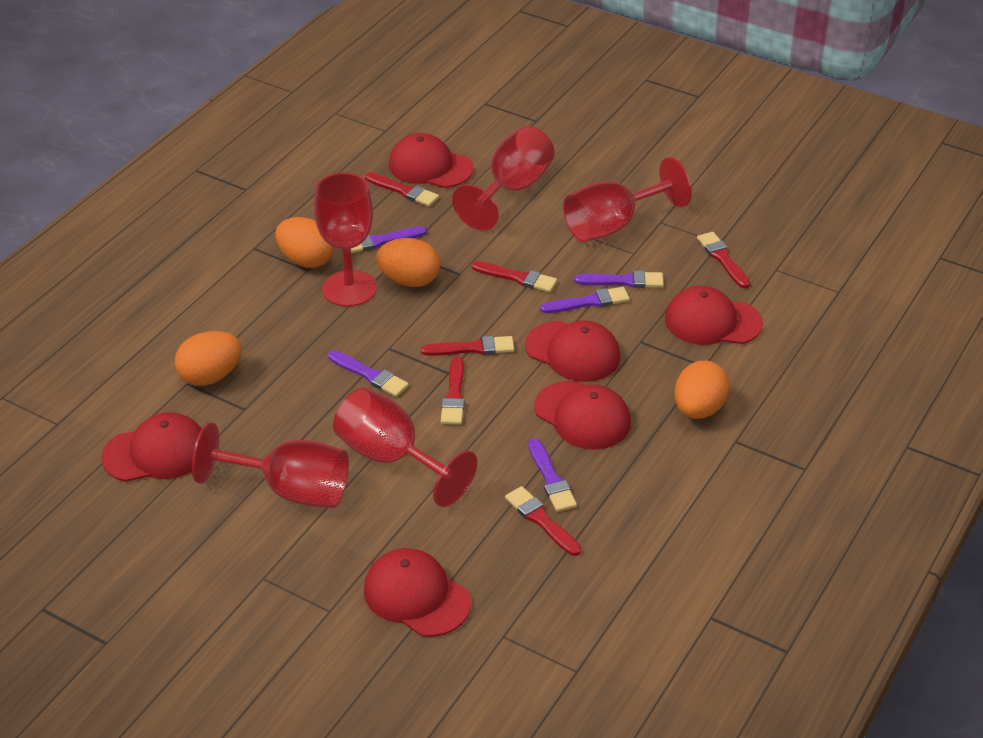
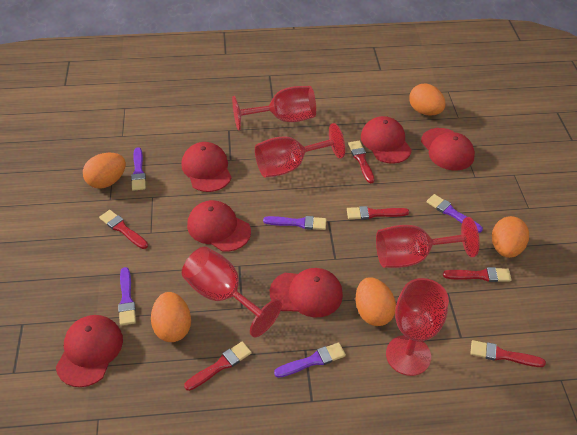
orange egg: 4 -> 5

